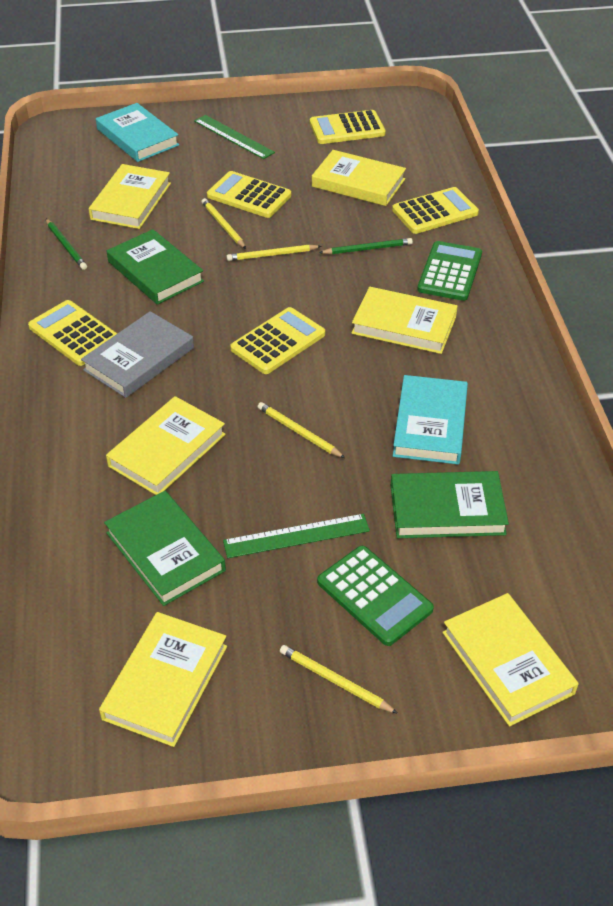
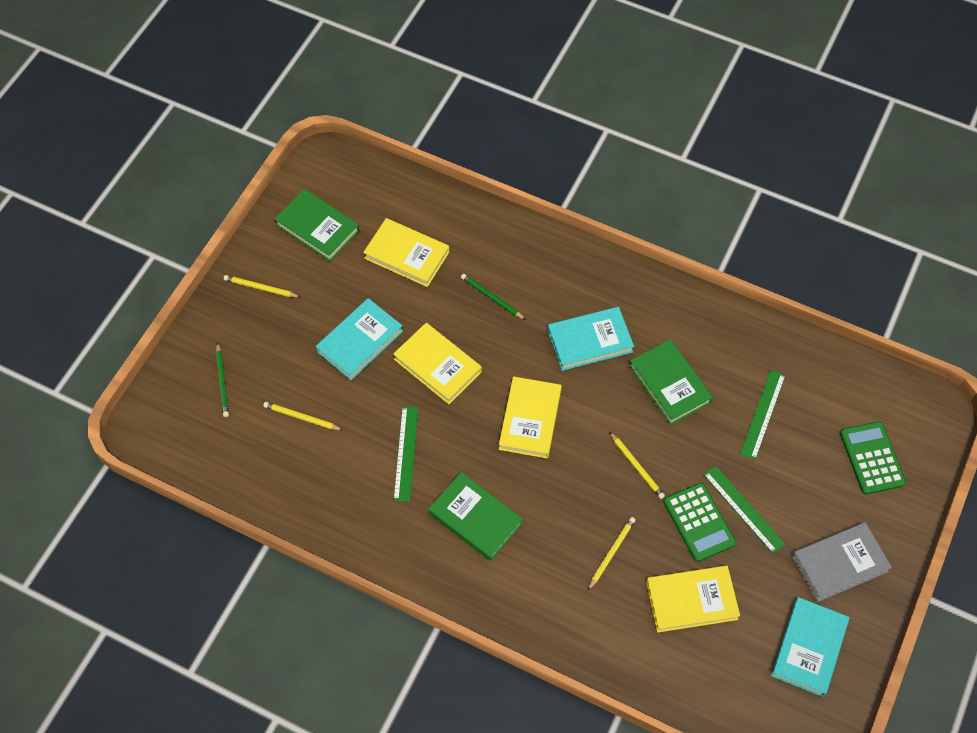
green ruler: 2 -> 3
turquoise book: 2 -> 3
yellow book: 6 -> 4
yellow calculator: 5 -> 0

